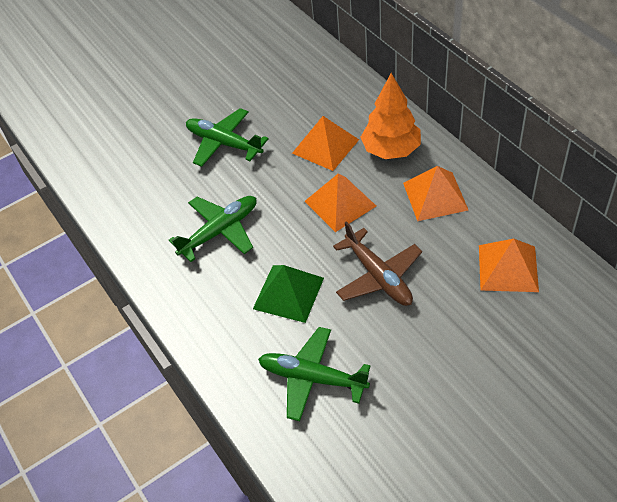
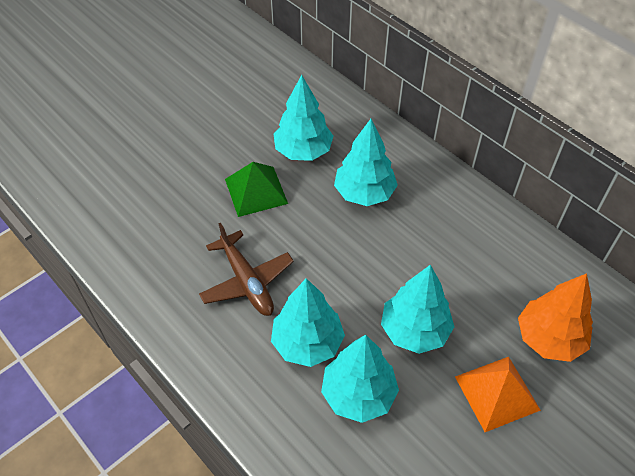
green plane: 3 -> 0
orange pyramid: 4 -> 1
turquoise tree: 0 -> 5

